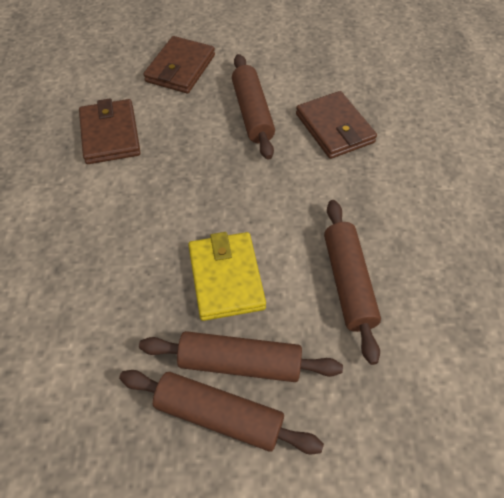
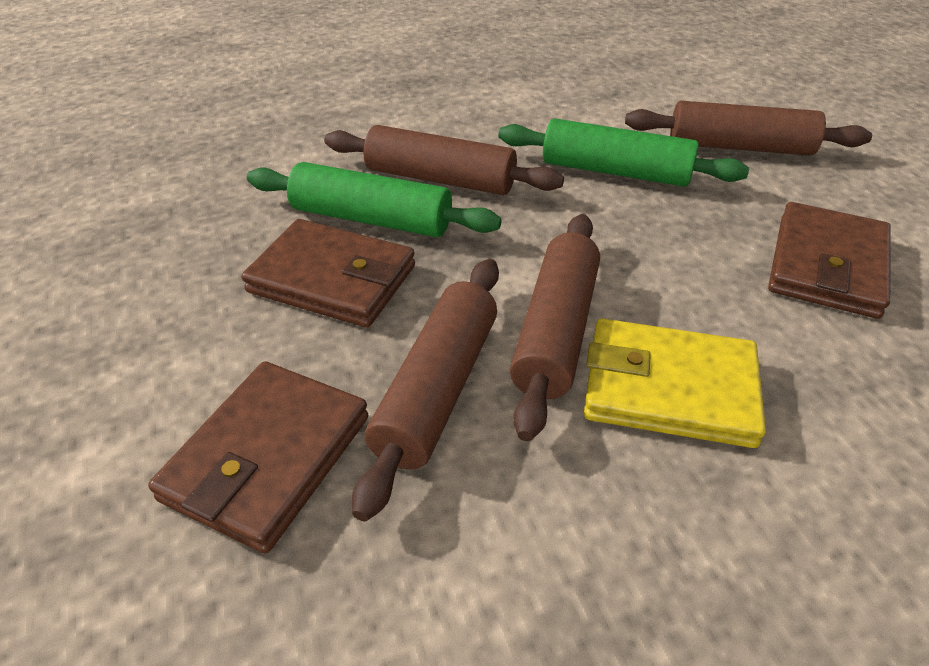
green rolling pin: 0 -> 2

